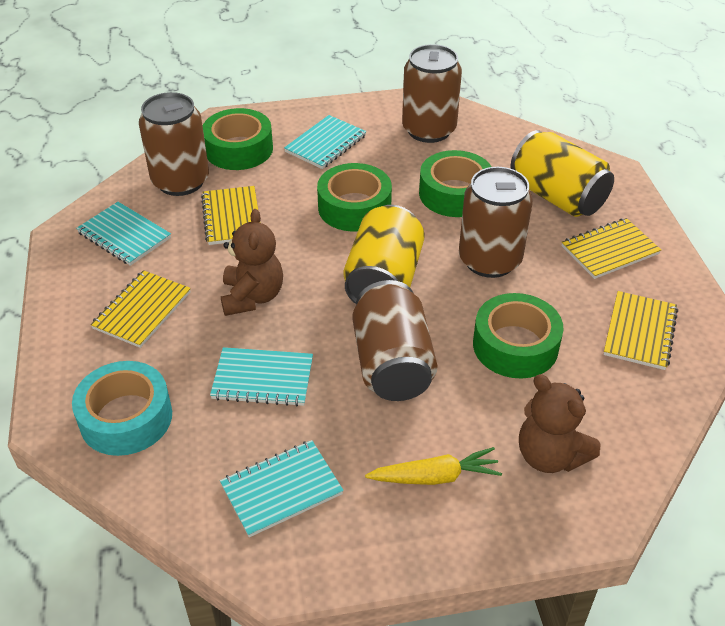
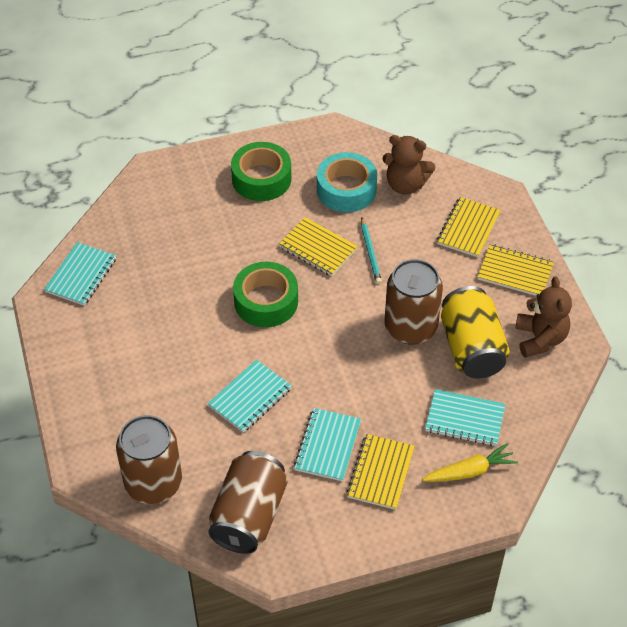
brown can: 4 -> 3
green tape: 4 -> 2
turquoise pencil: 0 -> 1
yellow can: 2 -> 1

